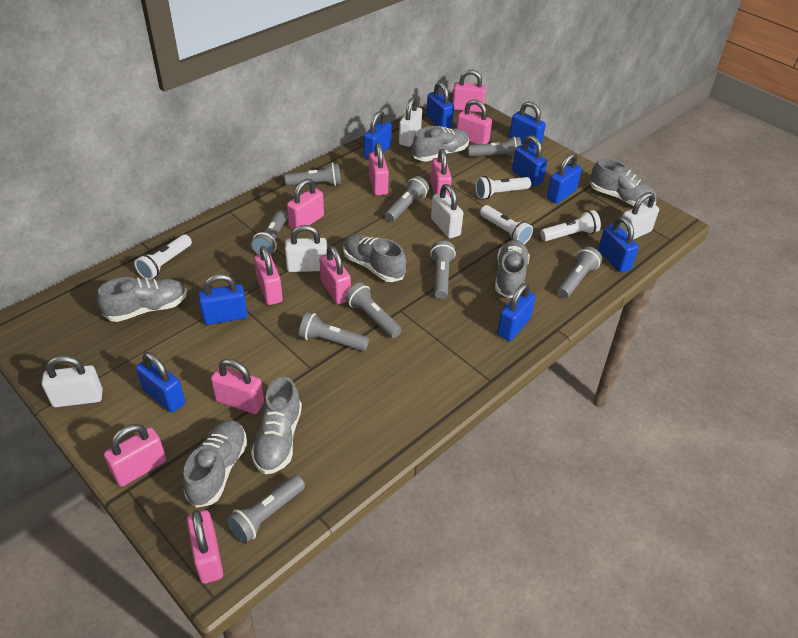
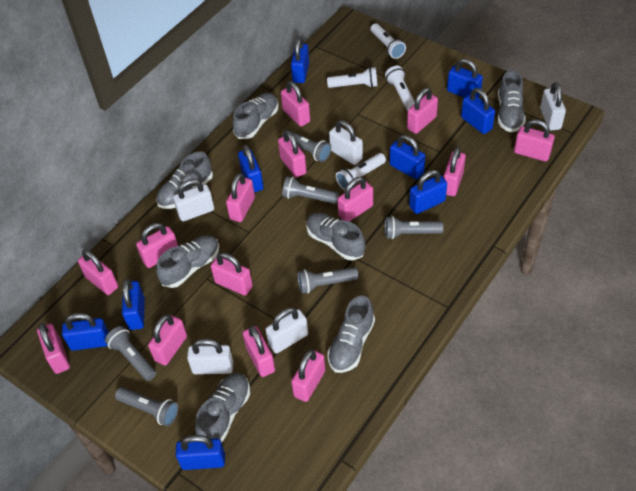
grey flashlight: 9 -> 6
pink padlock: 10 -> 14

